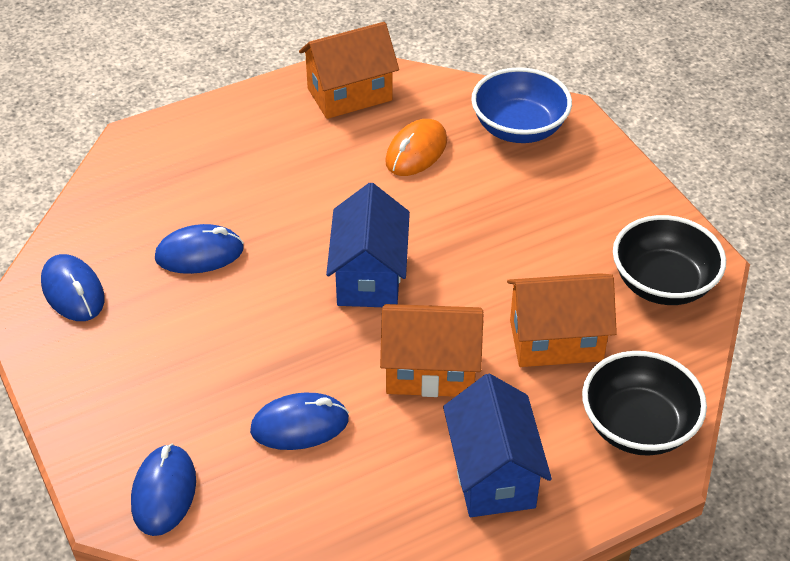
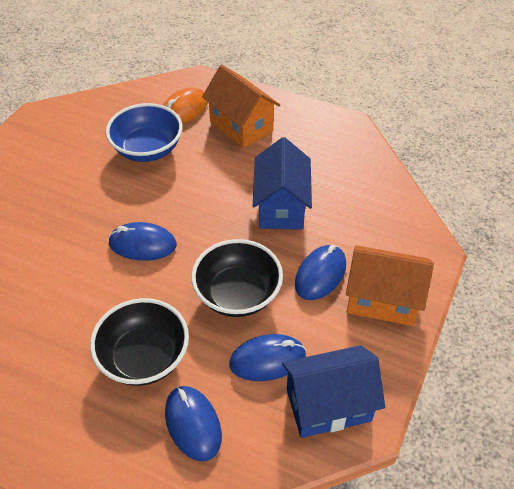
orange house: 3 -> 2

